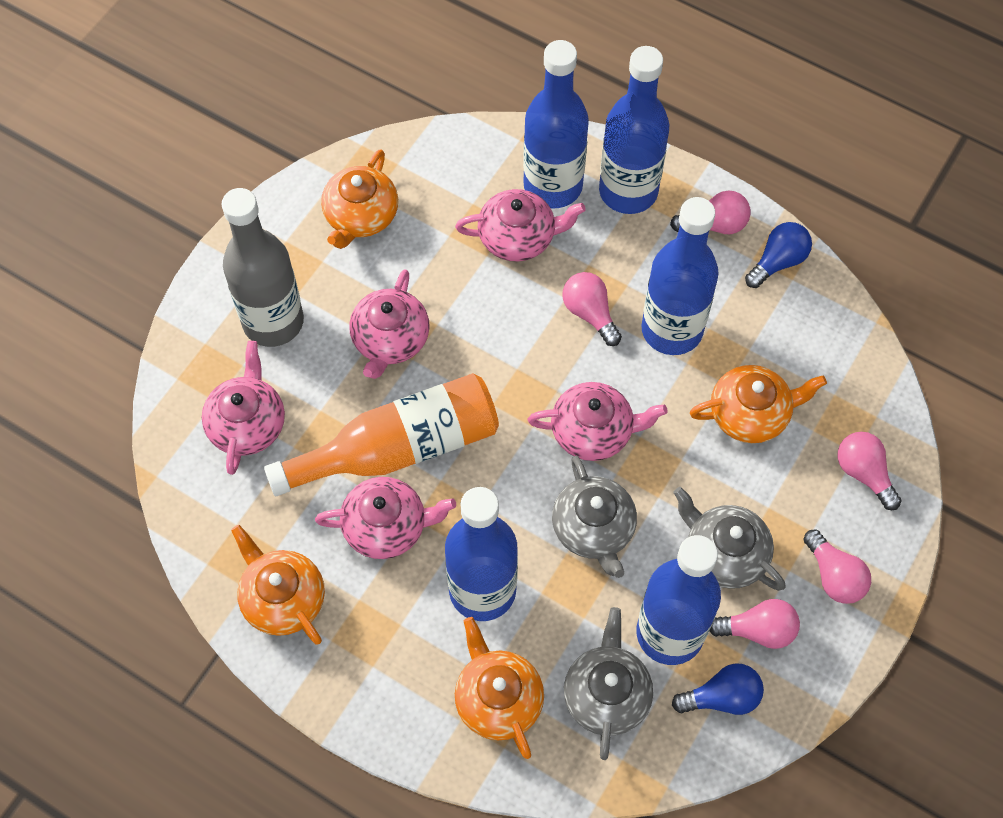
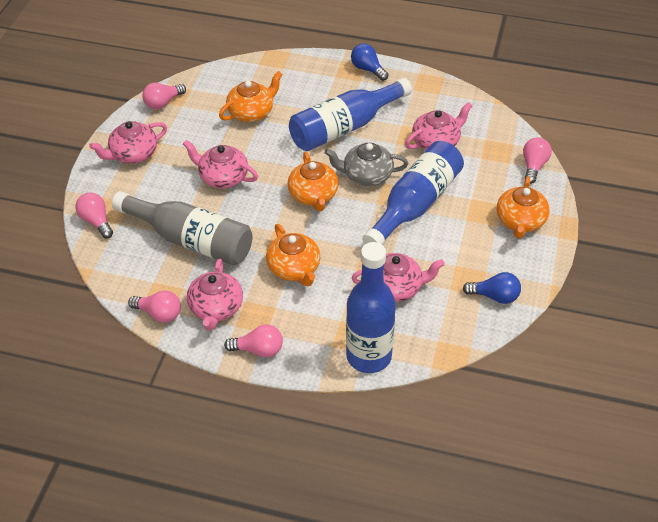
blue bottle: 5 -> 3
grey teapot: 3 -> 1
orange bottle: 1 -> 0

